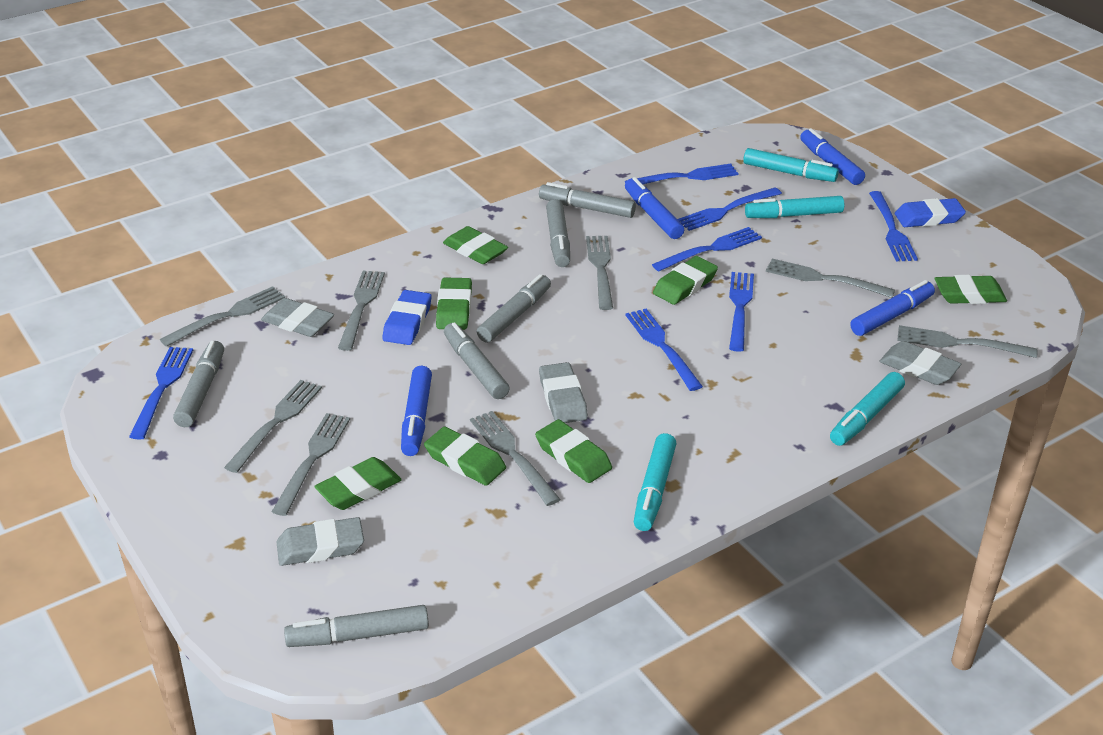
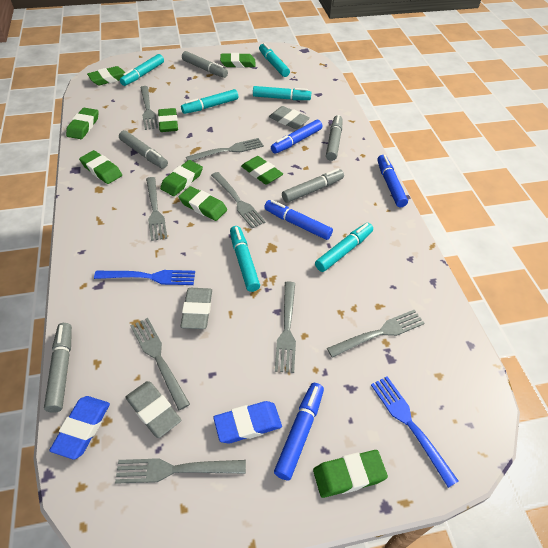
blue fork: 7 -> 2
green eraser: 7 -> 9
grey eraser: 4 -> 3
grey marker: 6 -> 5
turquoise marker: 4 -> 6

